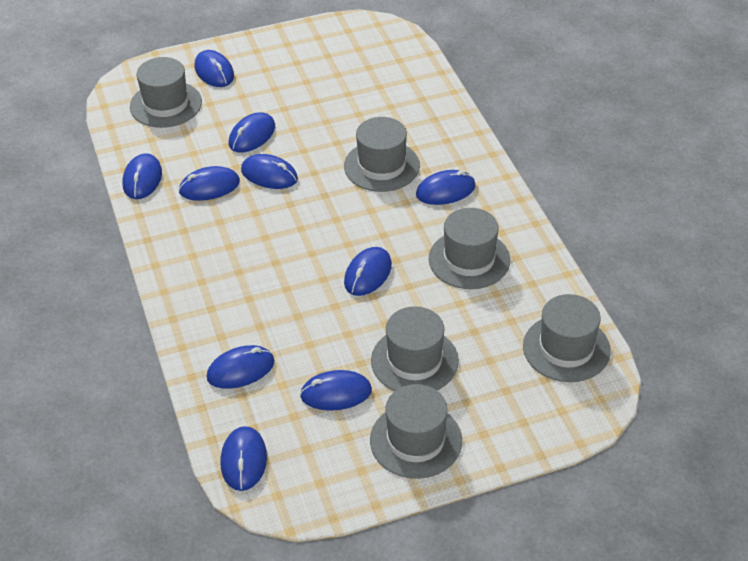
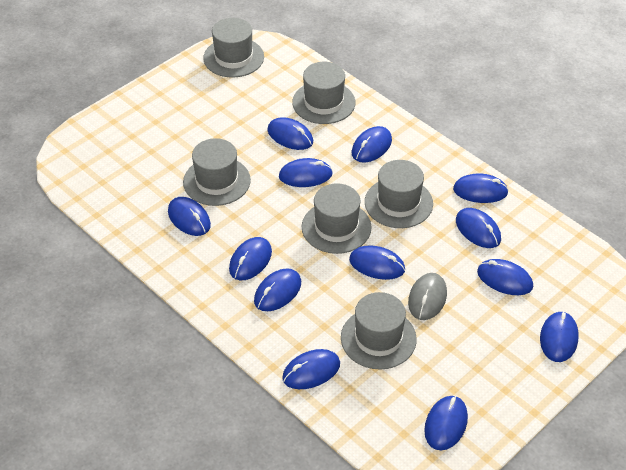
blue mouse: 10 -> 13
grey mouse: 0 -> 1

